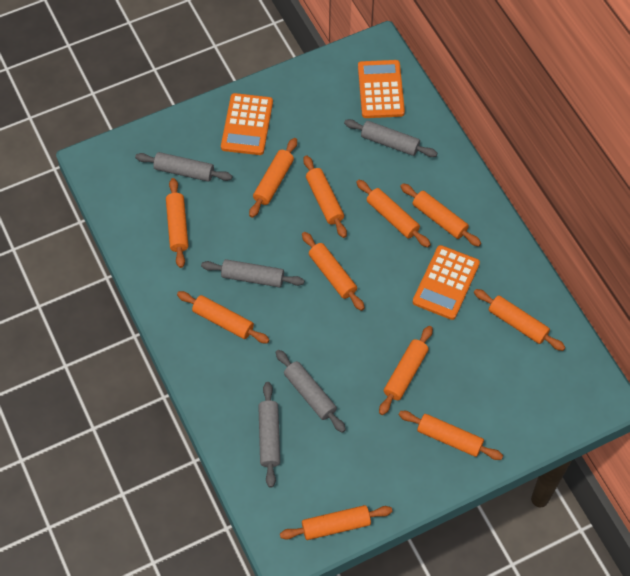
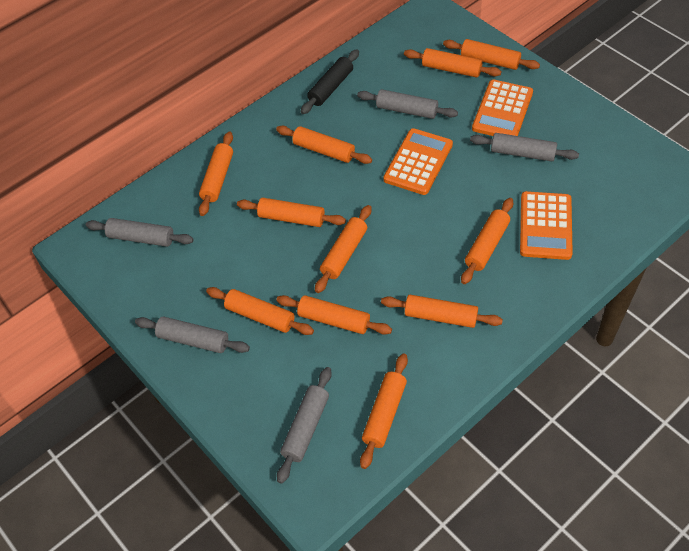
black rolling pin: 0 -> 1

